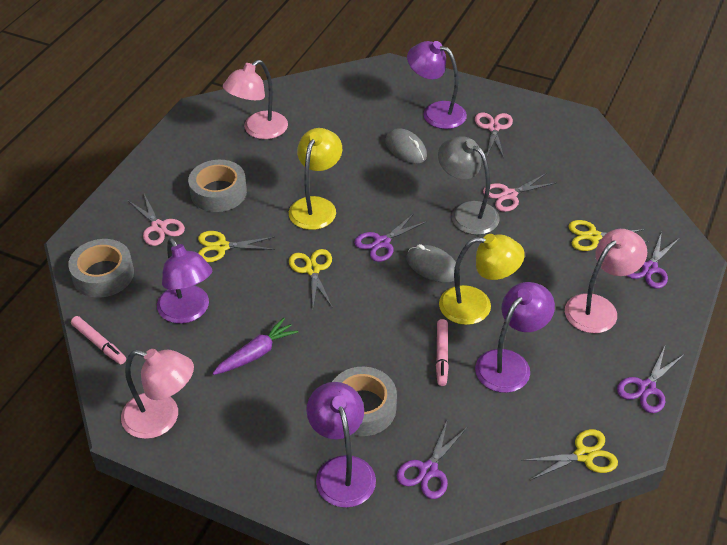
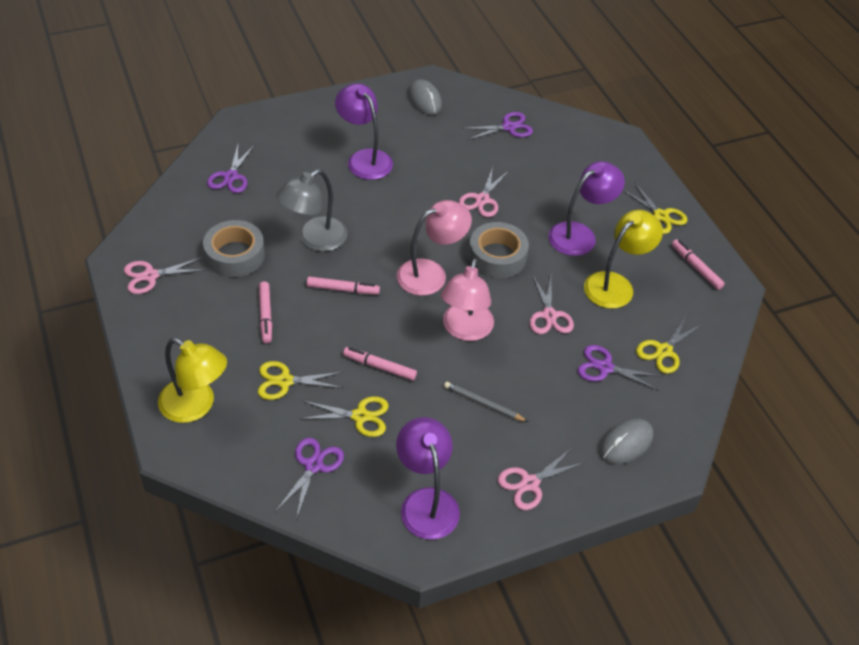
grey pencil: 0 -> 1
grey tape: 3 -> 2
pink lamp: 3 -> 2
pink marker: 2 -> 4
pink scissors: 3 -> 4
purple carrot: 1 -> 0
purple lamp: 4 -> 3

